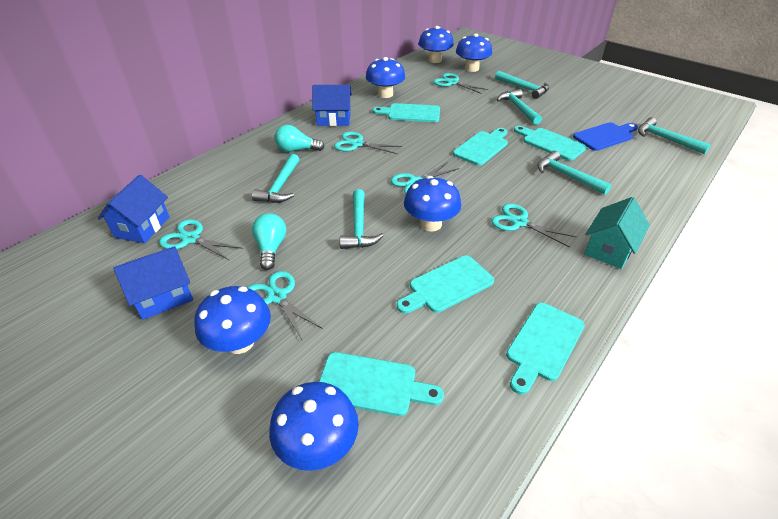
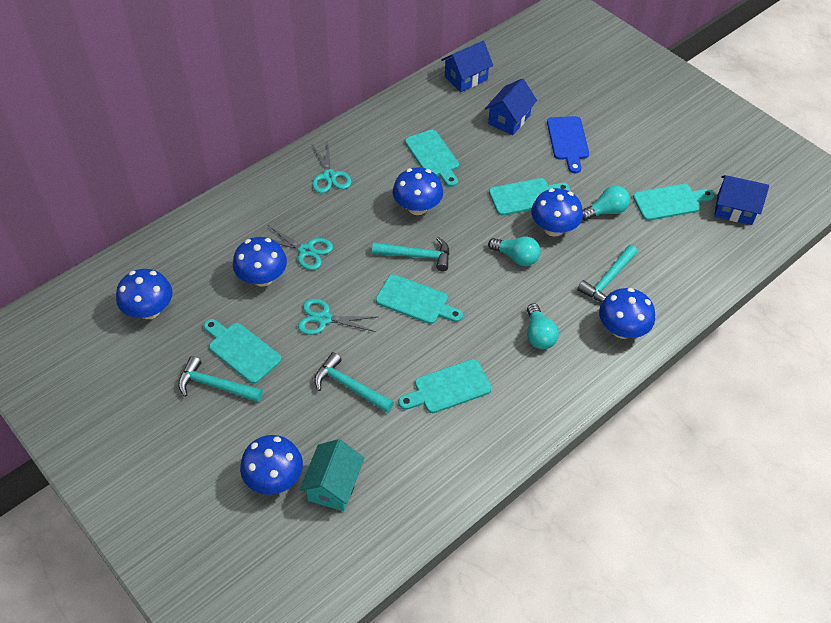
turquoise hammer: 6 -> 4
turquoise light bulb: 2 -> 3
turquoise scissors: 6 -> 3

